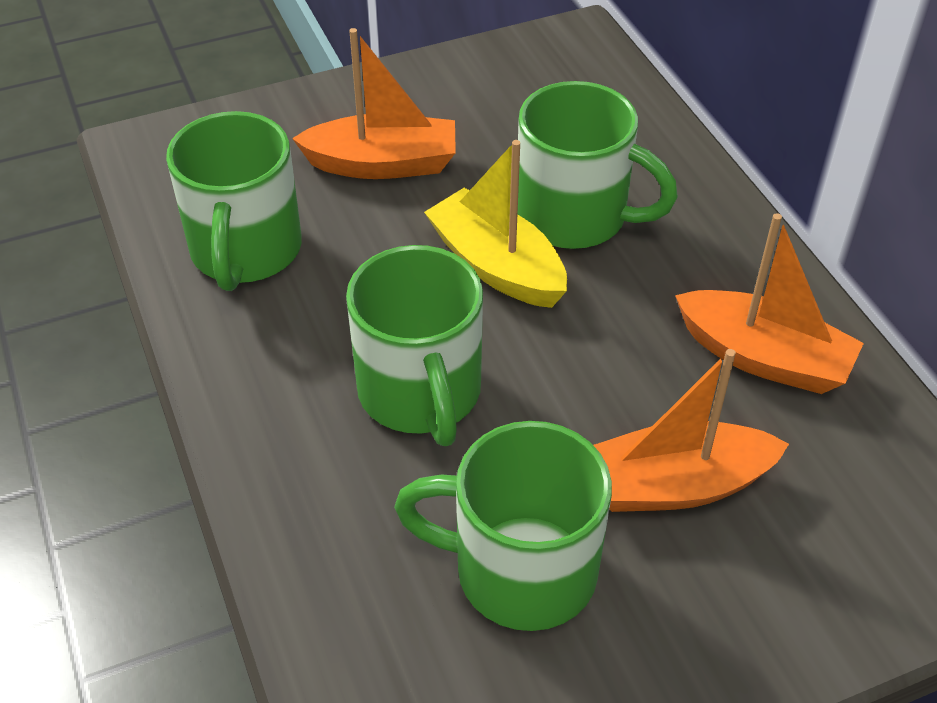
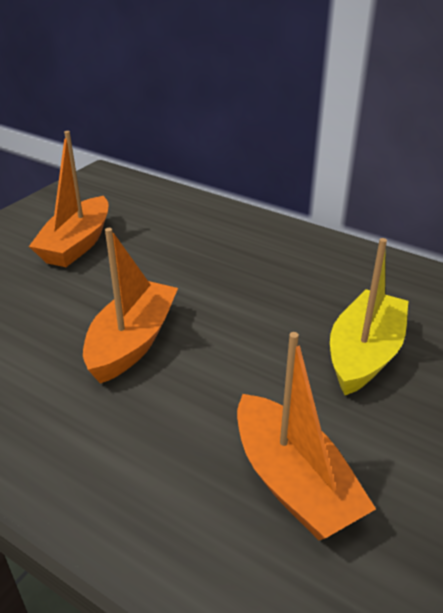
green mug: 4 -> 0

